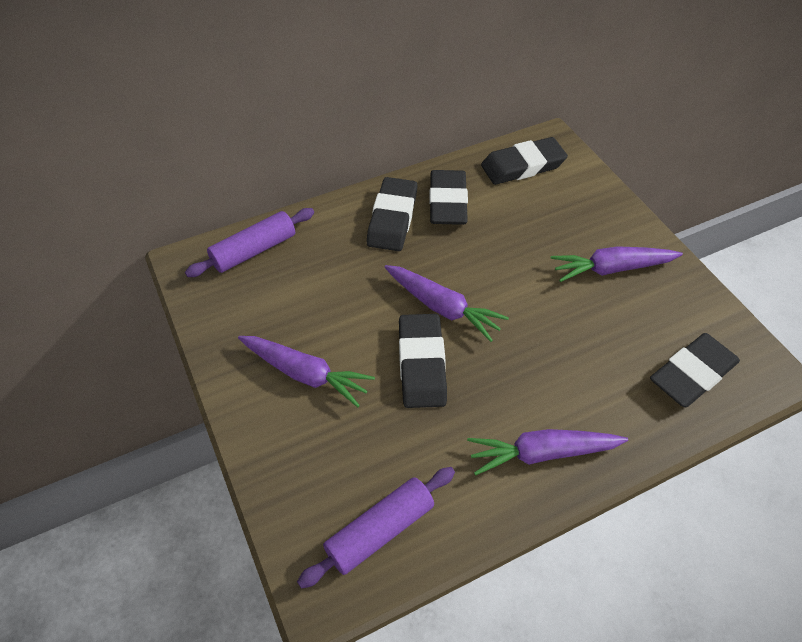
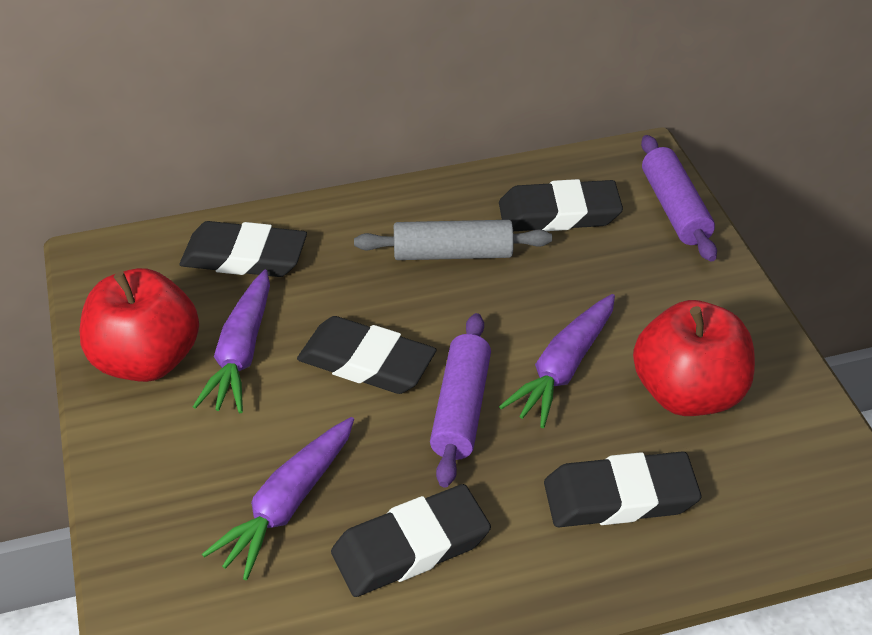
grey rolling pin: 0 -> 1
purple carrot: 4 -> 3
red apple: 0 -> 2

